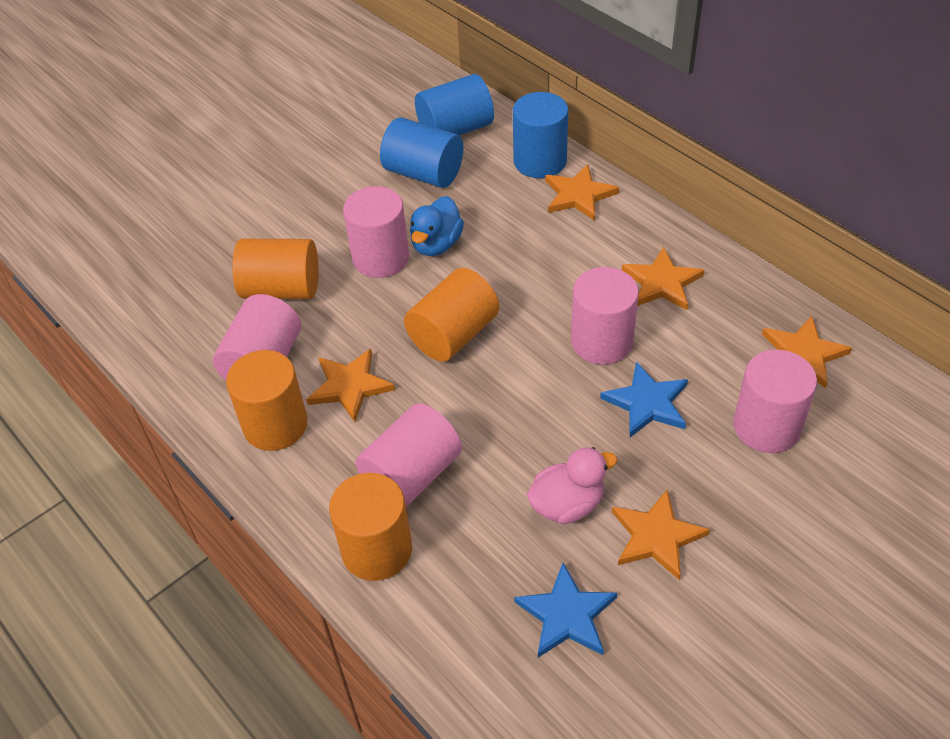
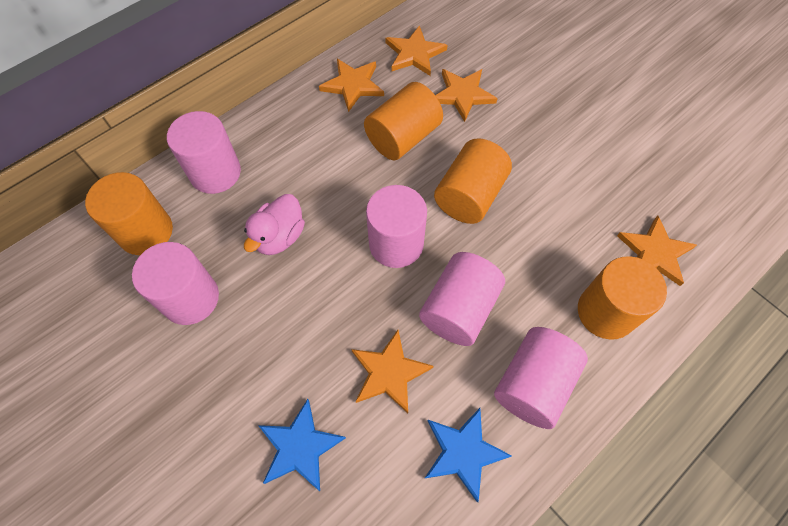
blue cylinder: 3 -> 0
blue duck: 1 -> 0

